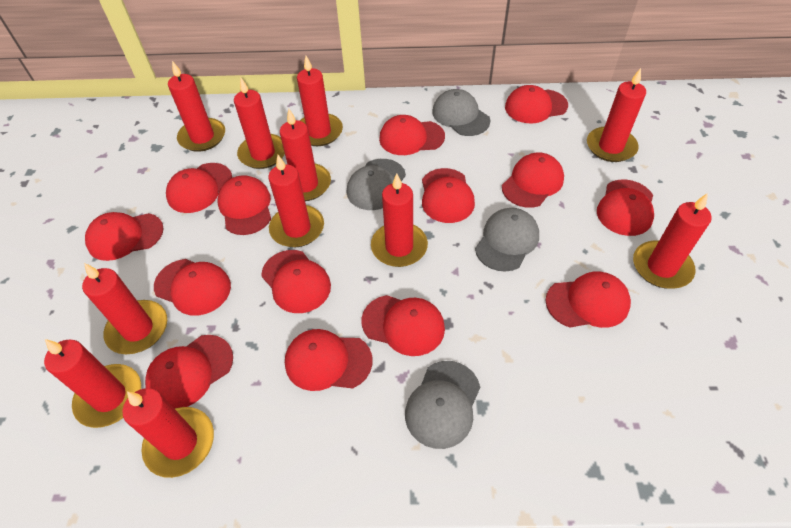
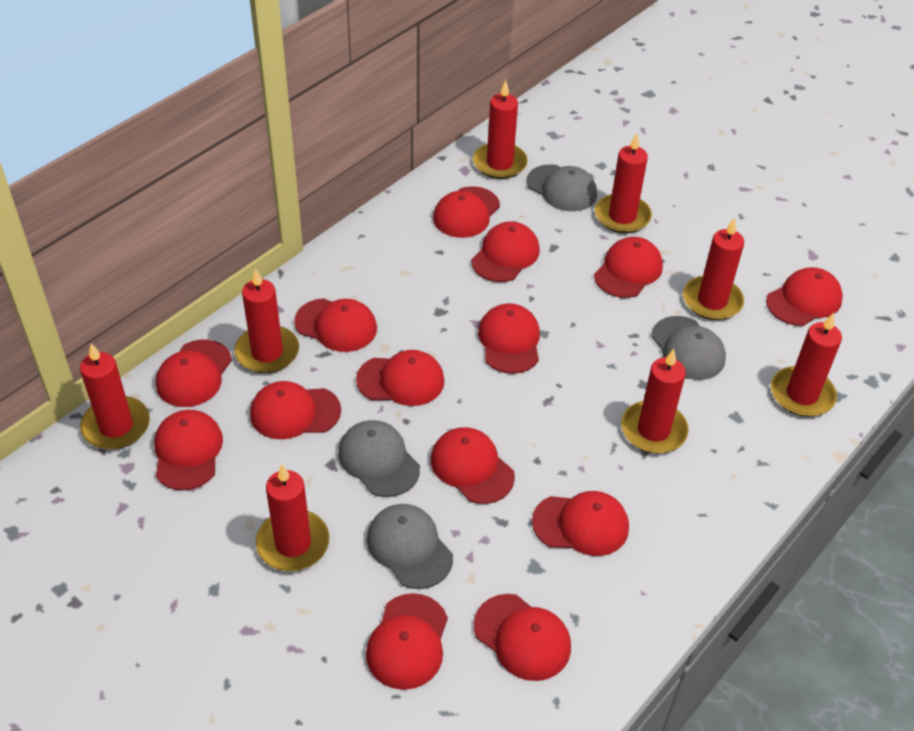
red candle: 11 -> 8

